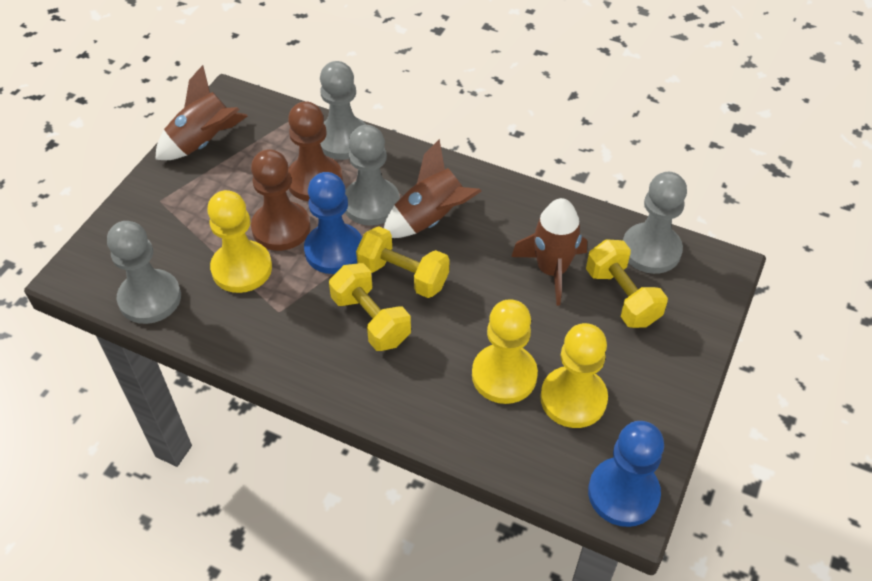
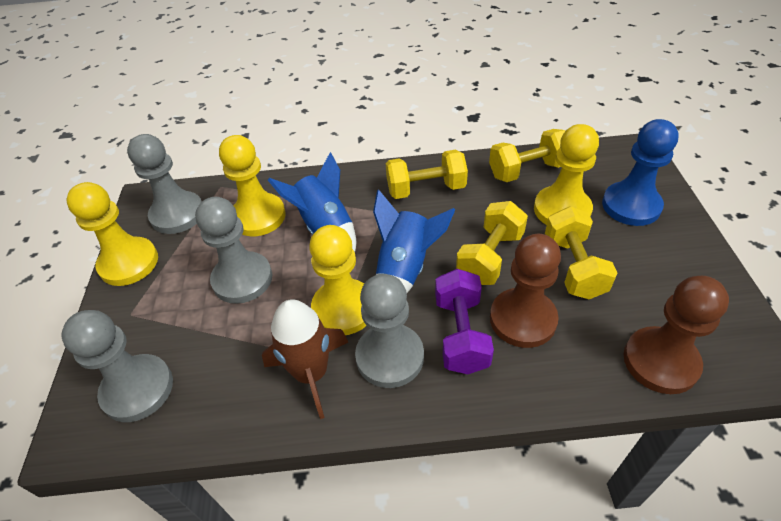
blue pawn: 2 -> 1
blue rocket: 0 -> 2
brown rocket: 3 -> 1
purple dumbbell: 0 -> 1
yellow dumbbell: 3 -> 4
yellow pawn: 3 -> 4

